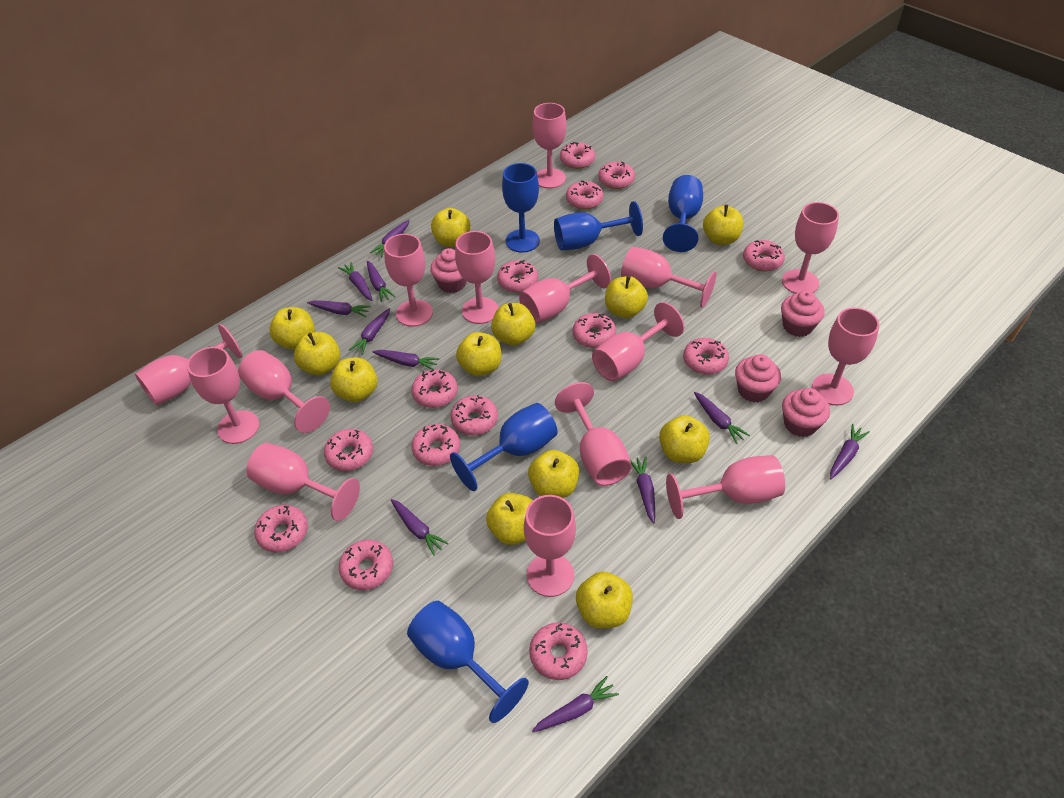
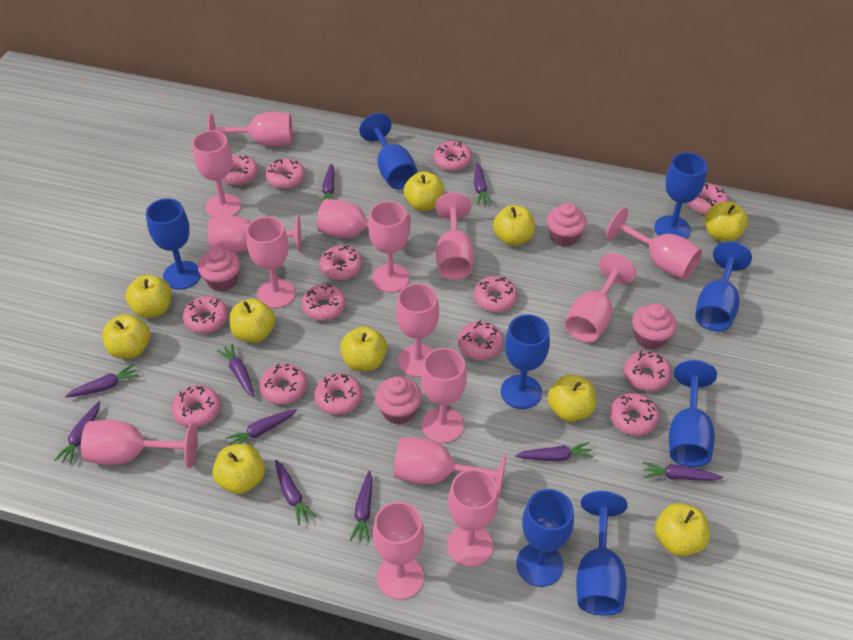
blue goblet: 5 -> 8
purple carrot: 11 -> 10
yellow apple: 12 -> 10

